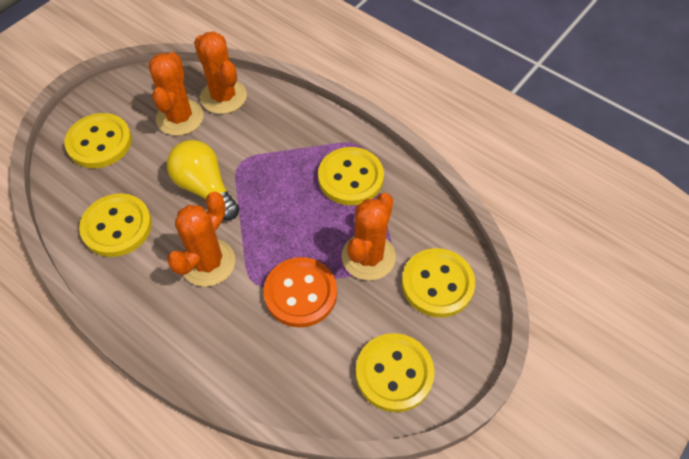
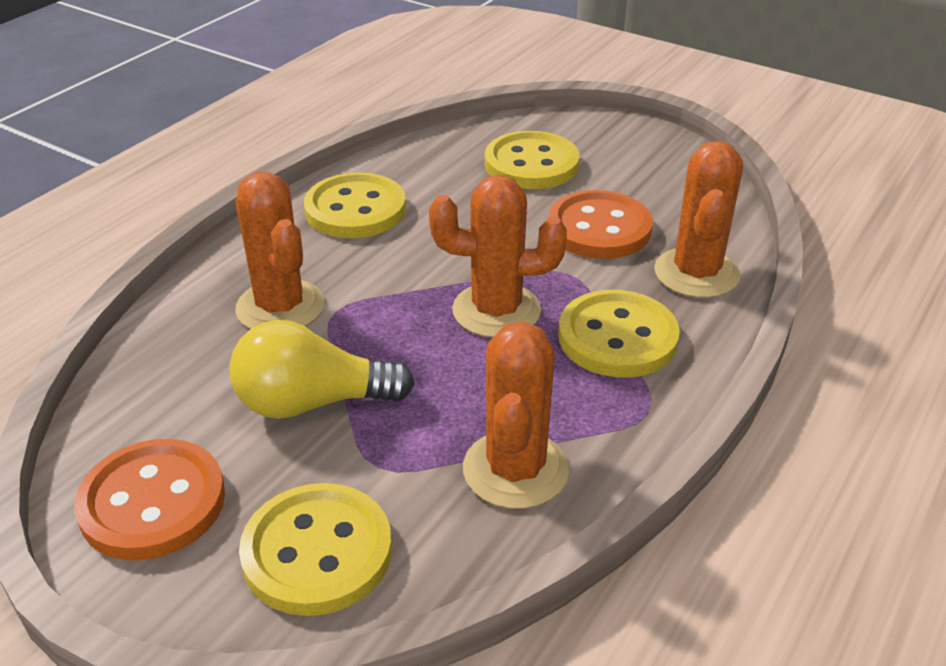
orange button: 1 -> 2
yellow button: 5 -> 4

